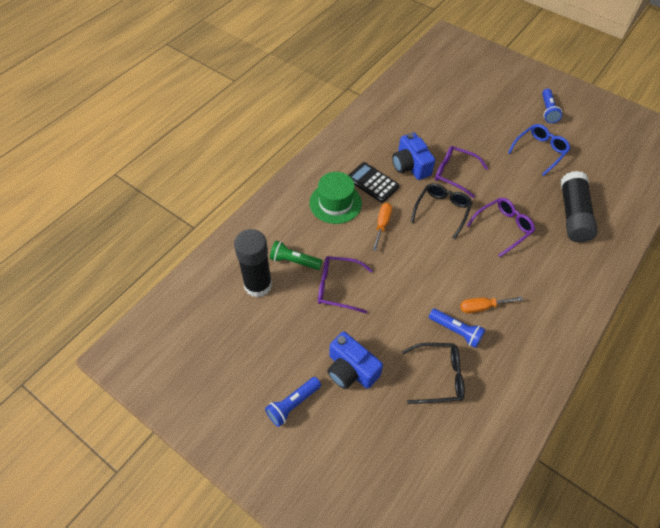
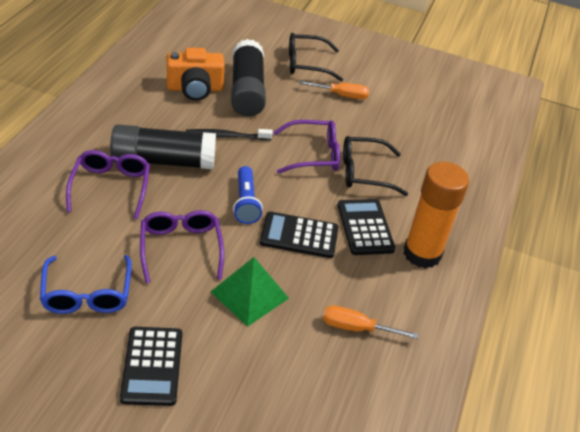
black calculator: 1 -> 3
black toothbrush: 0 -> 1
blue camera: 2 -> 0
blue flashlight: 3 -> 1
green flashlight: 1 -> 0
green hat: 1 -> 0
green pyramid: 0 -> 1
orange camera: 0 -> 1
orange glue stick: 0 -> 1

